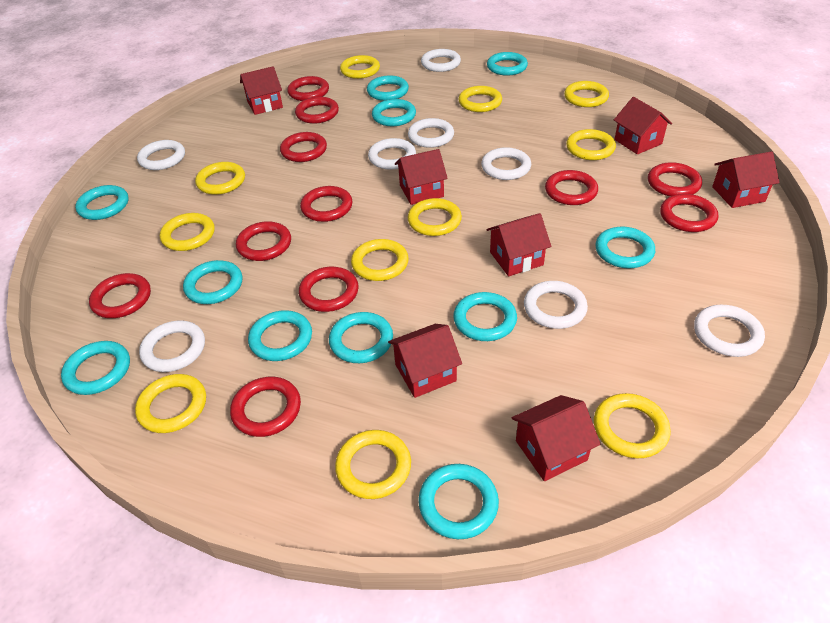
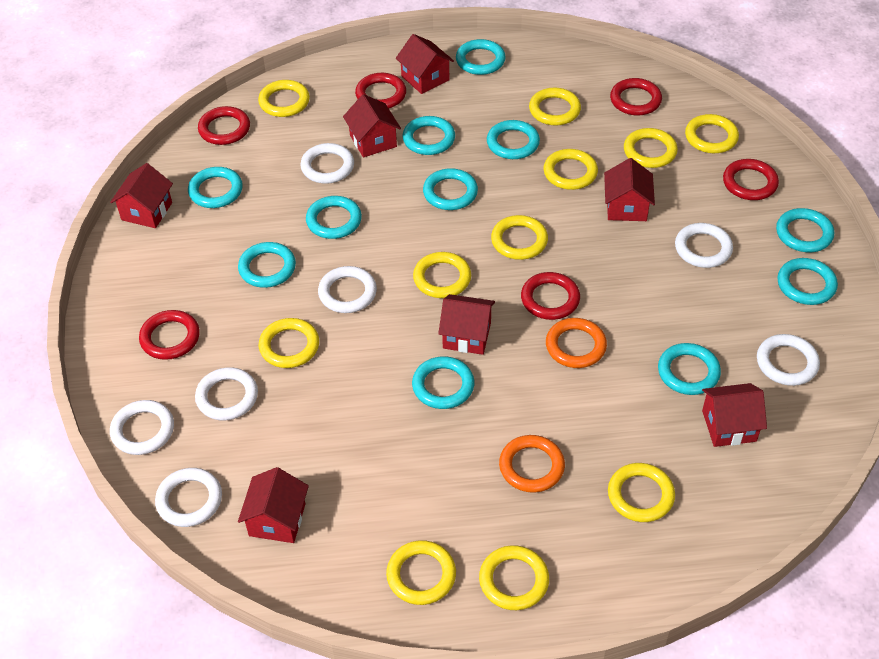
orange ring: 0 -> 2
red ring: 11 -> 6
white ring: 8 -> 7

